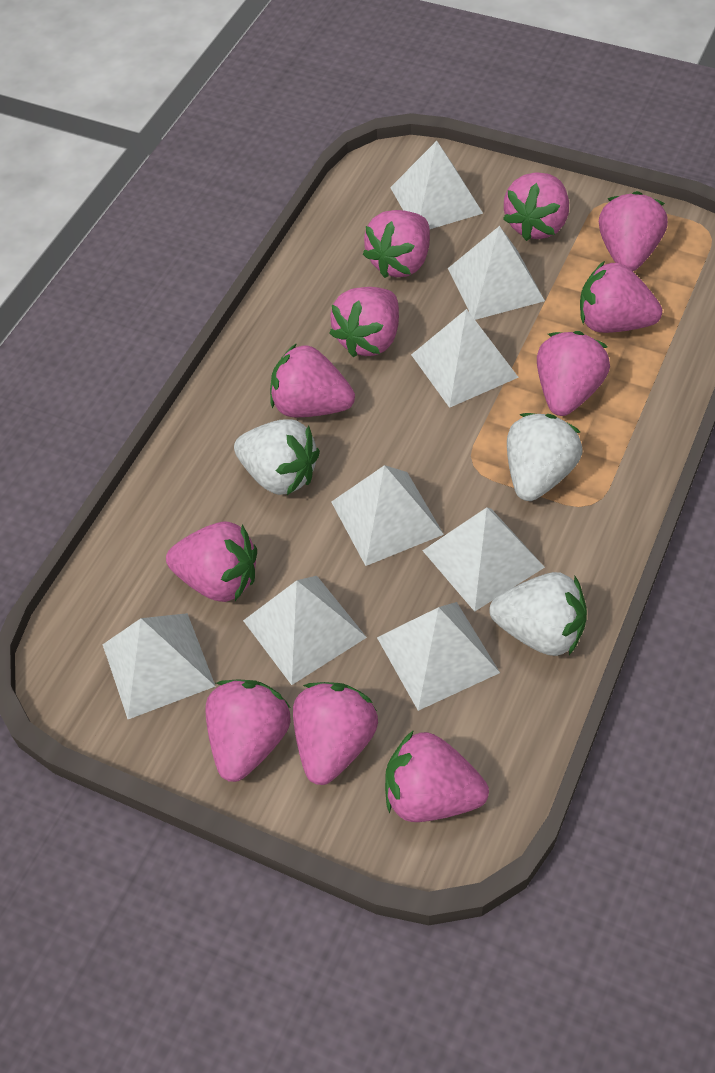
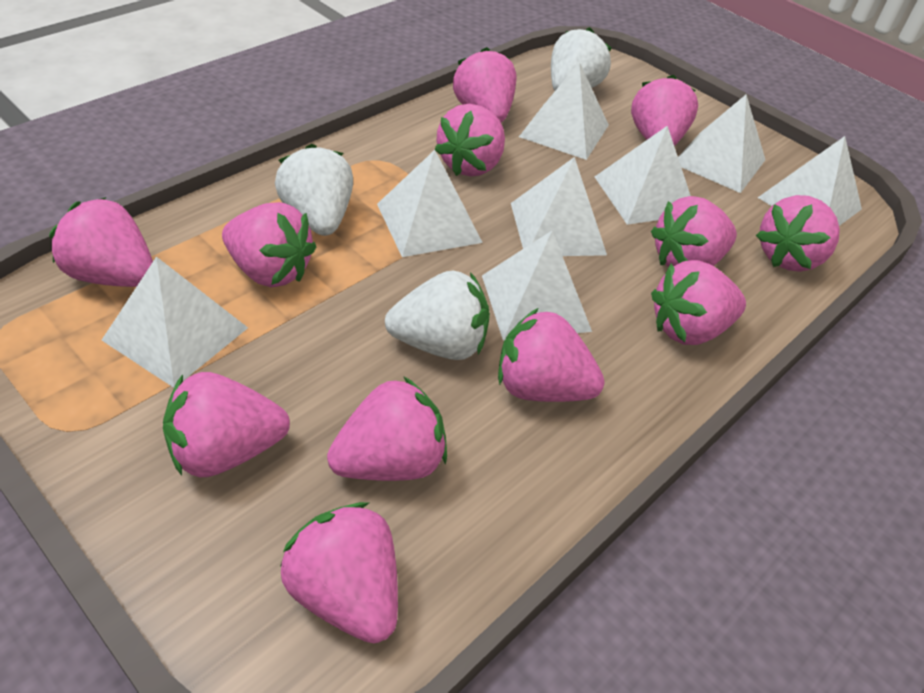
pink strawberry: 11 -> 12

